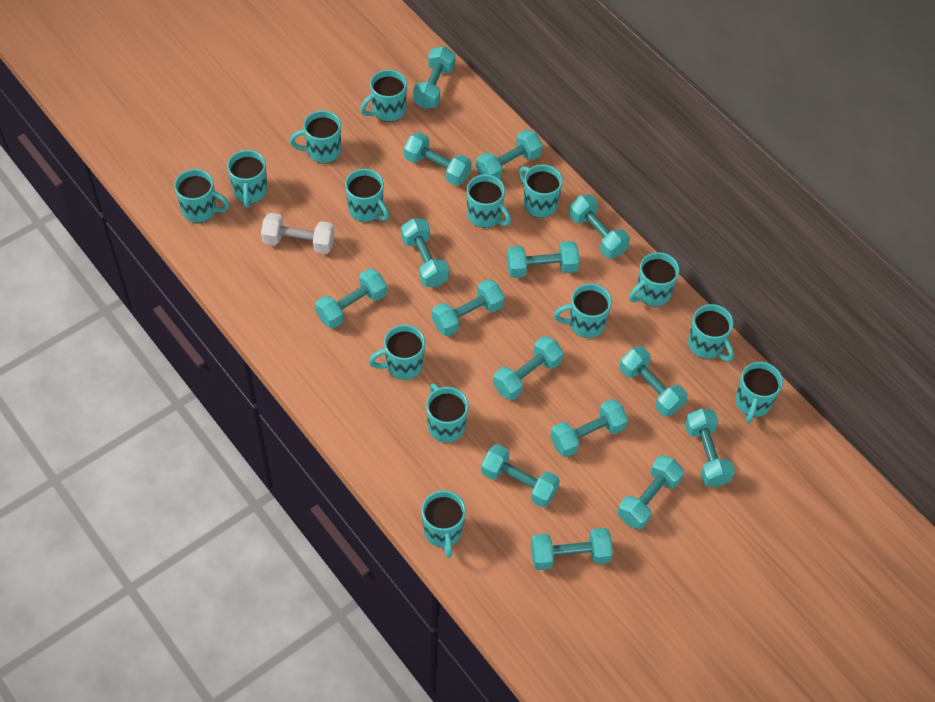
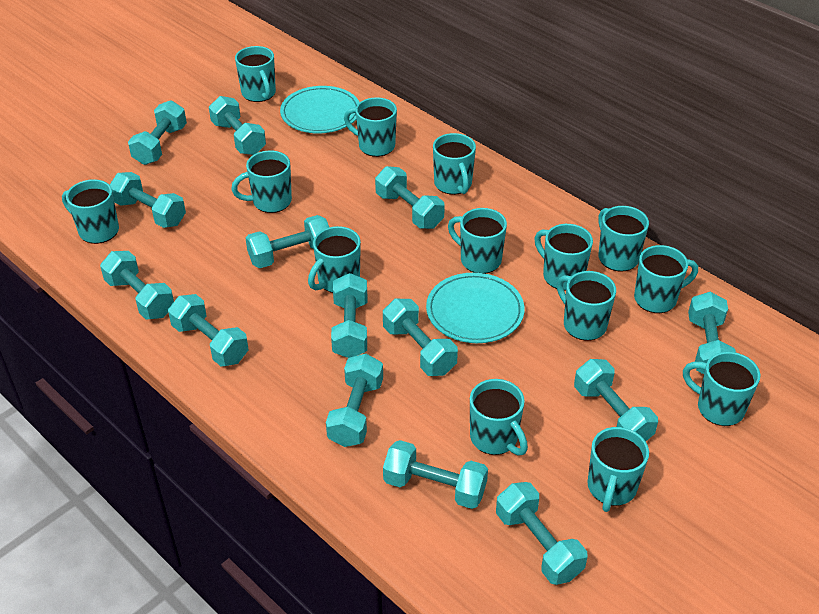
turquoise dumbbell: 15 -> 14
turquoise plate: 0 -> 2
white dumbbell: 1 -> 0

